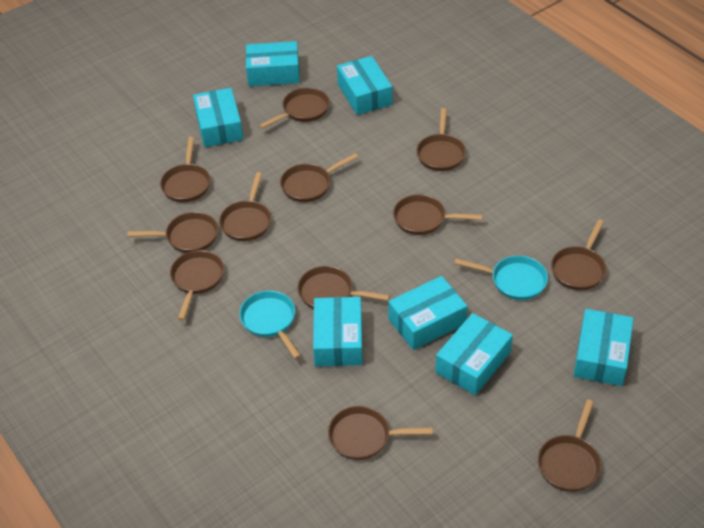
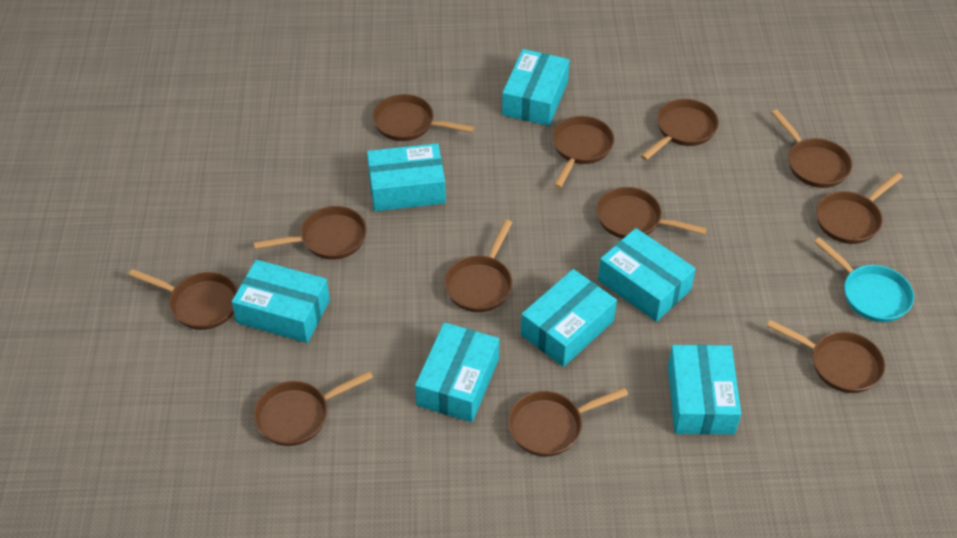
turquoise pan: 2 -> 1

